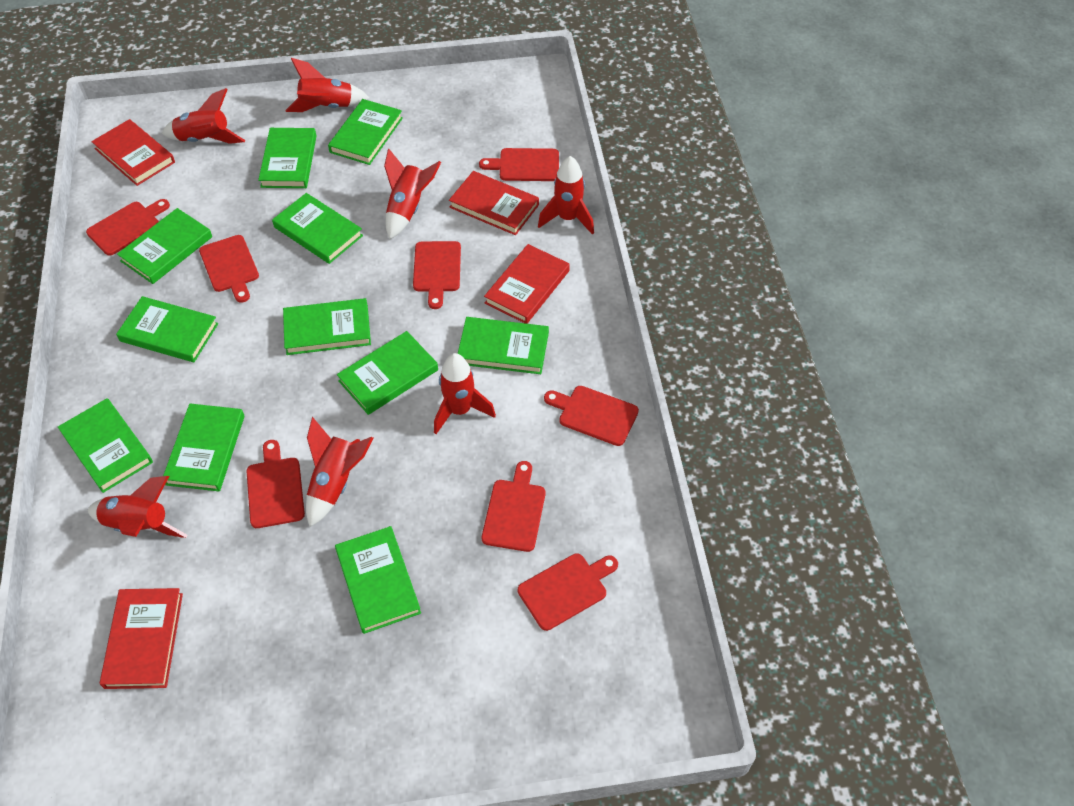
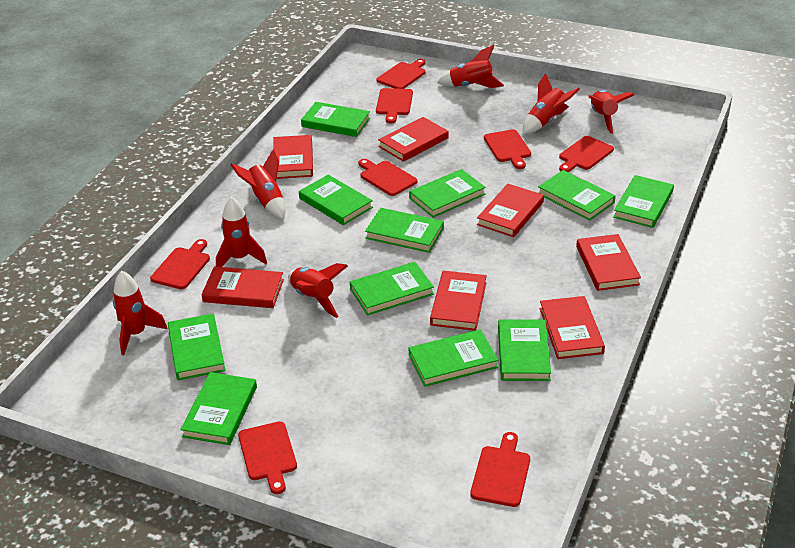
red book: 4 -> 7

